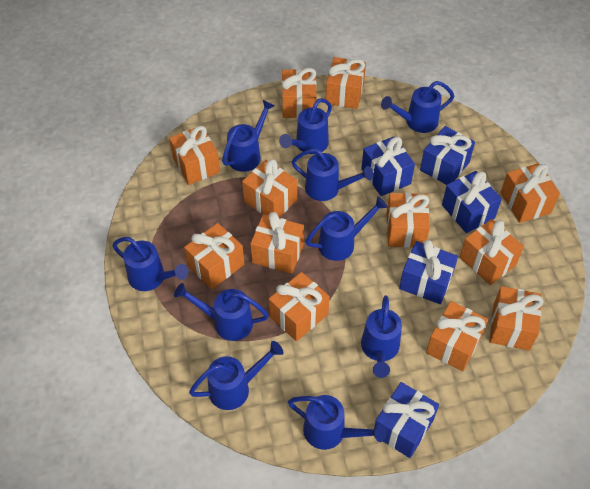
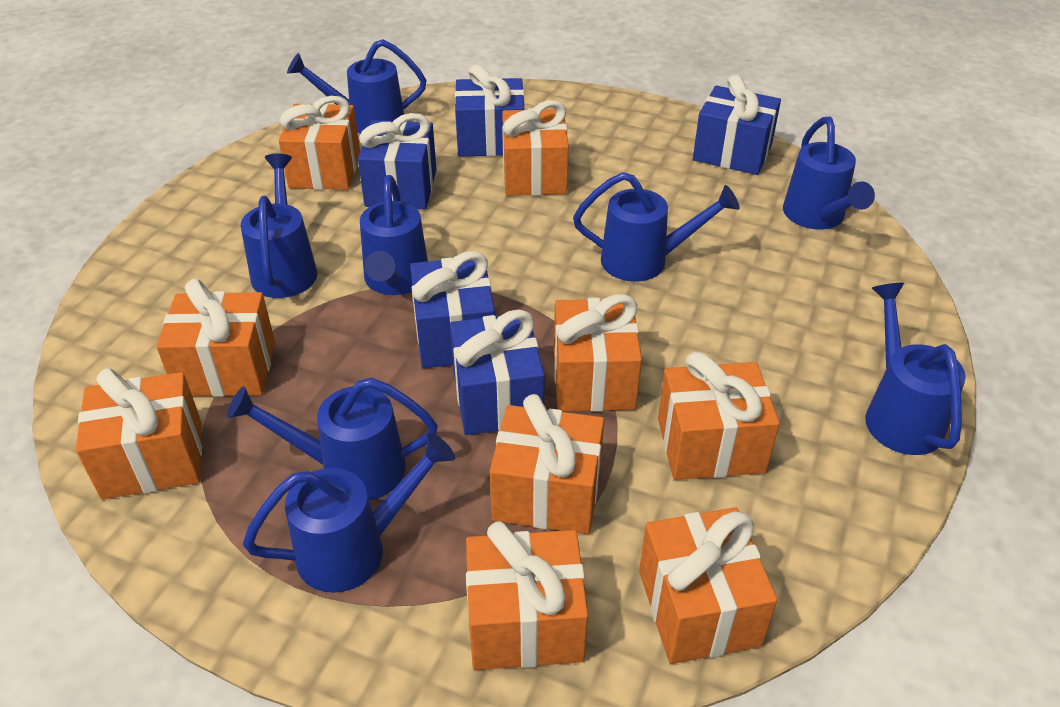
blue watering can: 10 -> 8
orange gift: 12 -> 9

